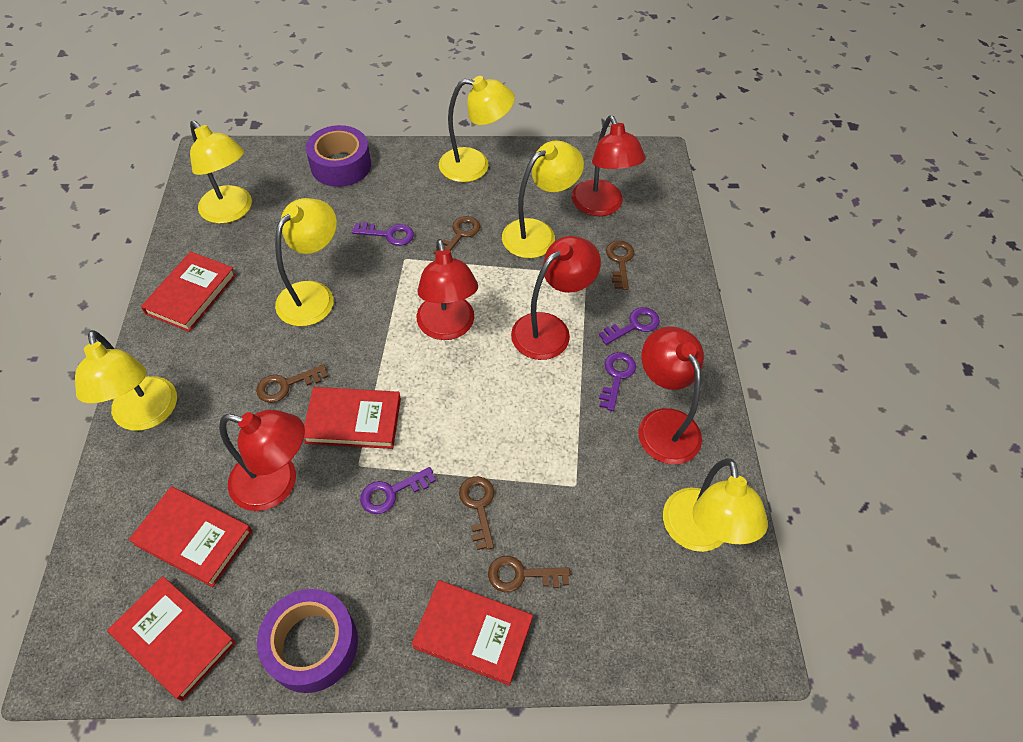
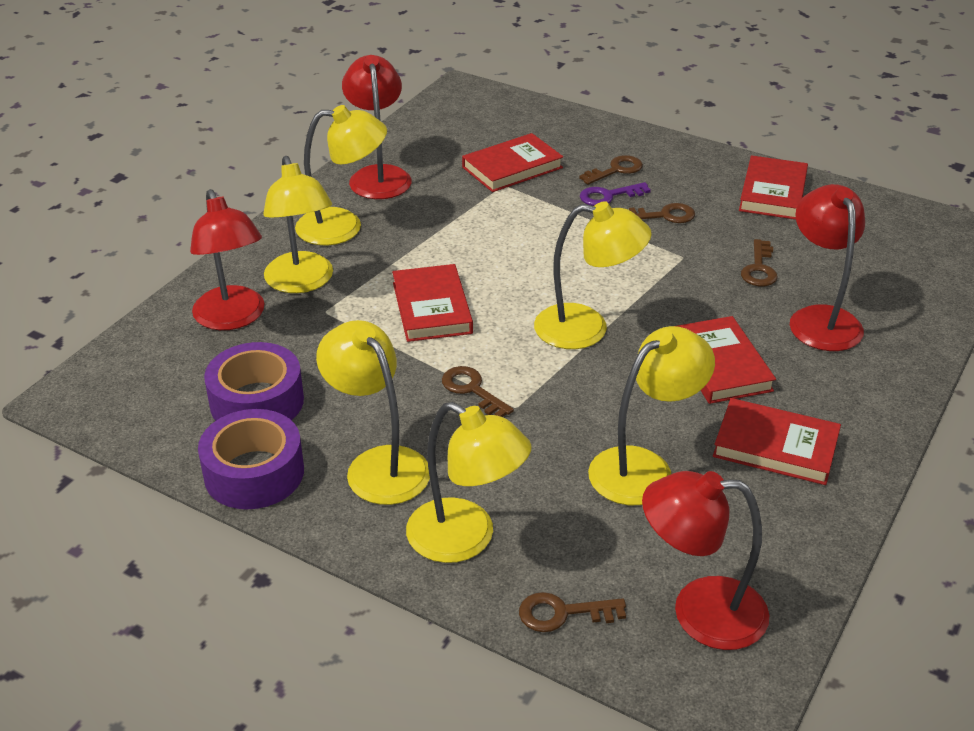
purple key: 4 -> 1
red lamp: 5 -> 4

